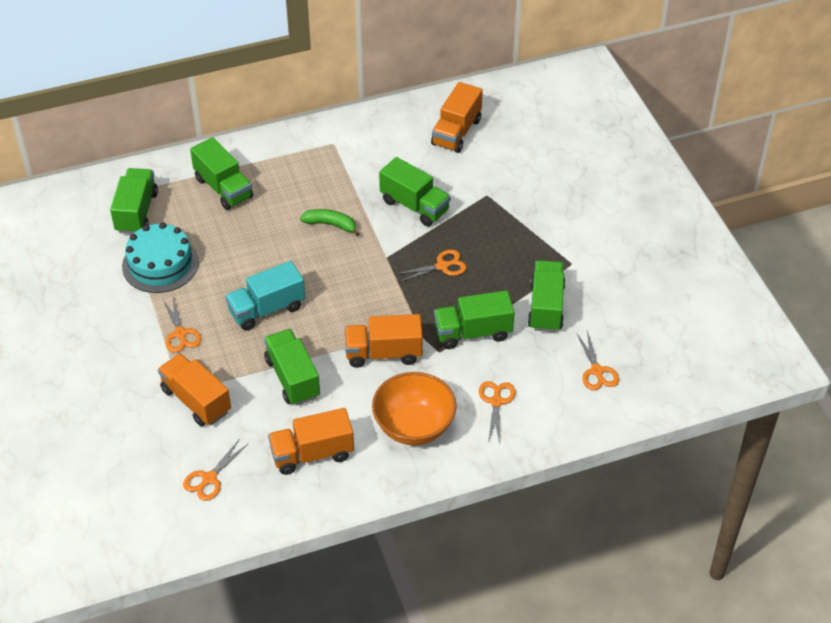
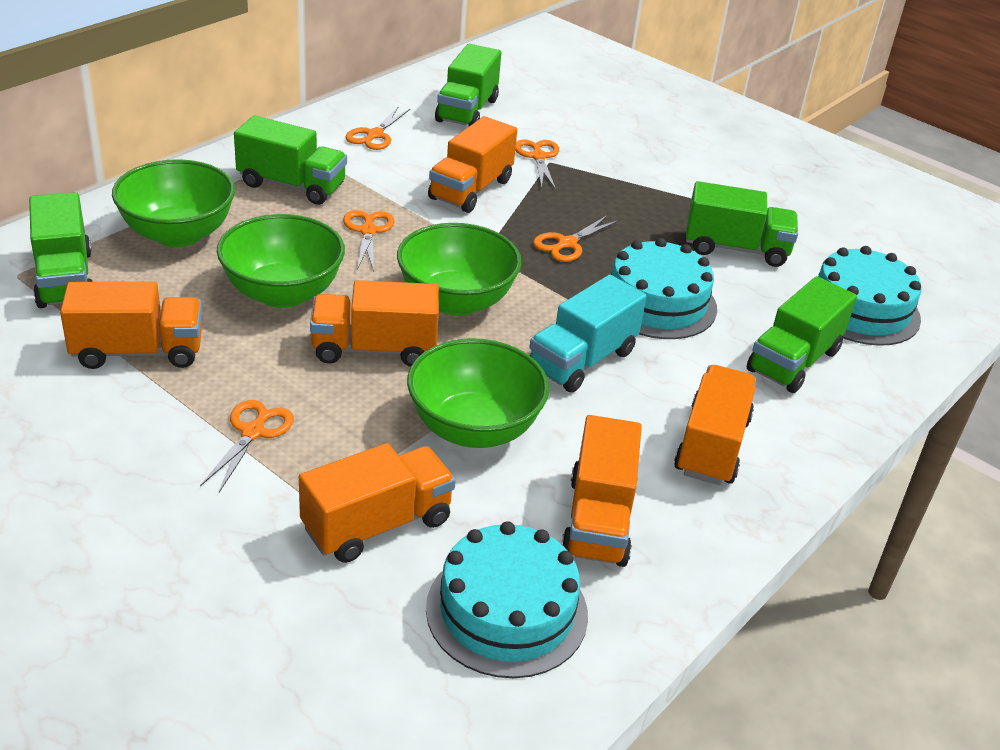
green banana: 1 -> 0
green bowl: 0 -> 4
green truck: 6 -> 5
orange bowl: 1 -> 0
orange truck: 4 -> 6
turquoise cake: 1 -> 3

